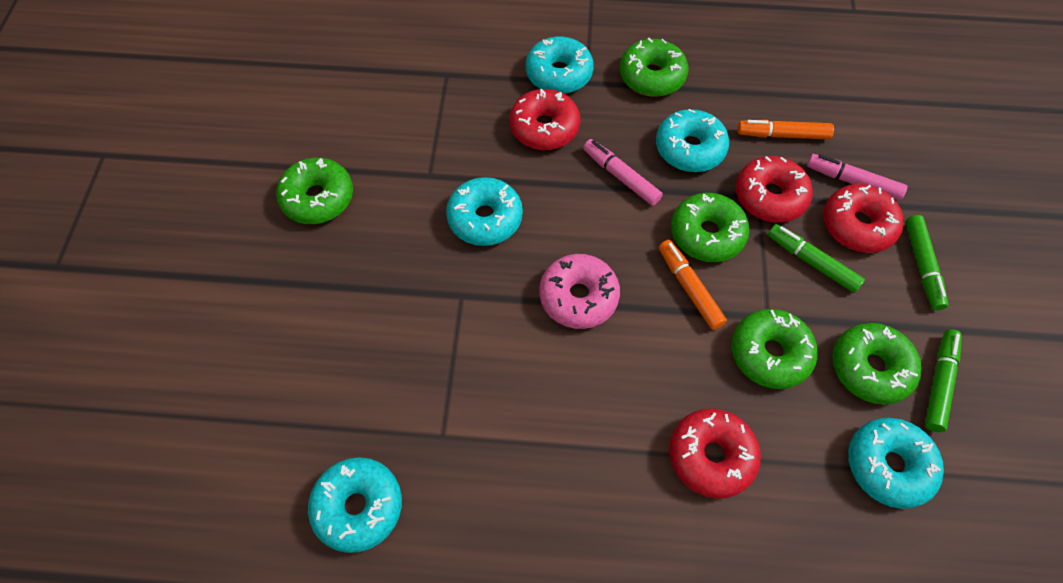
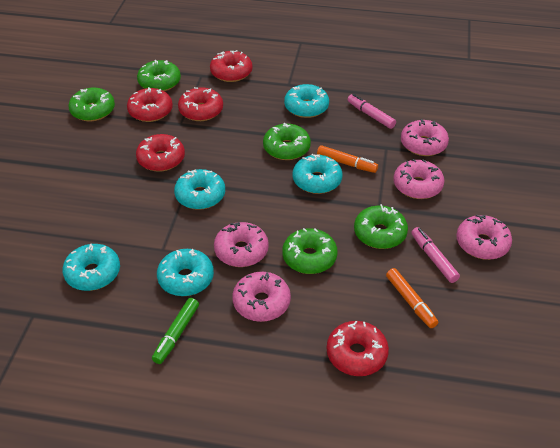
green marker: 3 -> 1
pink donut: 1 -> 5
red donut: 4 -> 5

